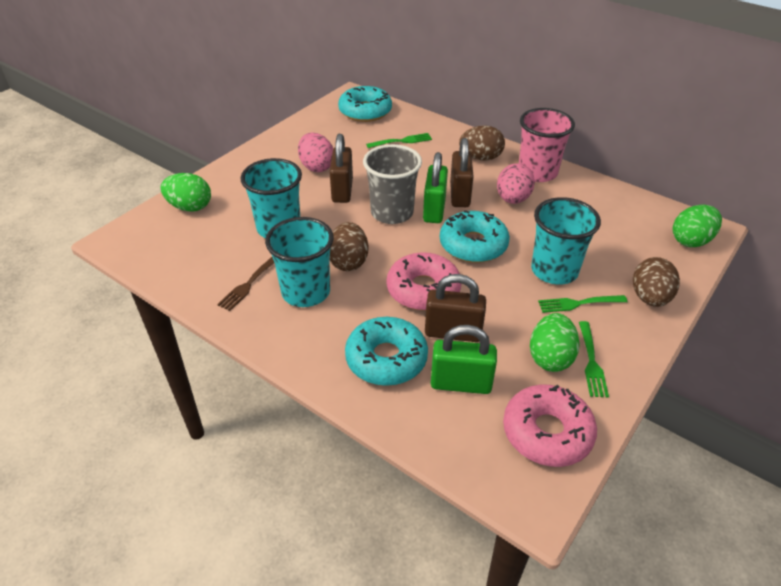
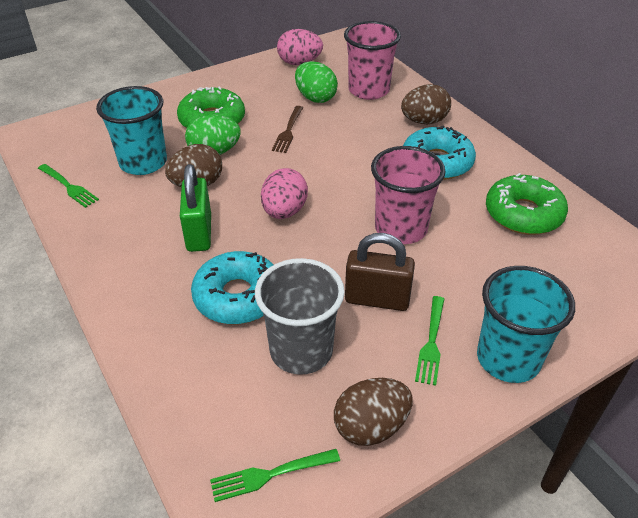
brown padlock: 3 -> 1
green donut: 0 -> 2
green egg: 3 -> 2
green padlock: 2 -> 1
pink cup: 1 -> 2
pink donut: 2 -> 0
turquoise cup: 3 -> 2
turquoise donut: 3 -> 2

